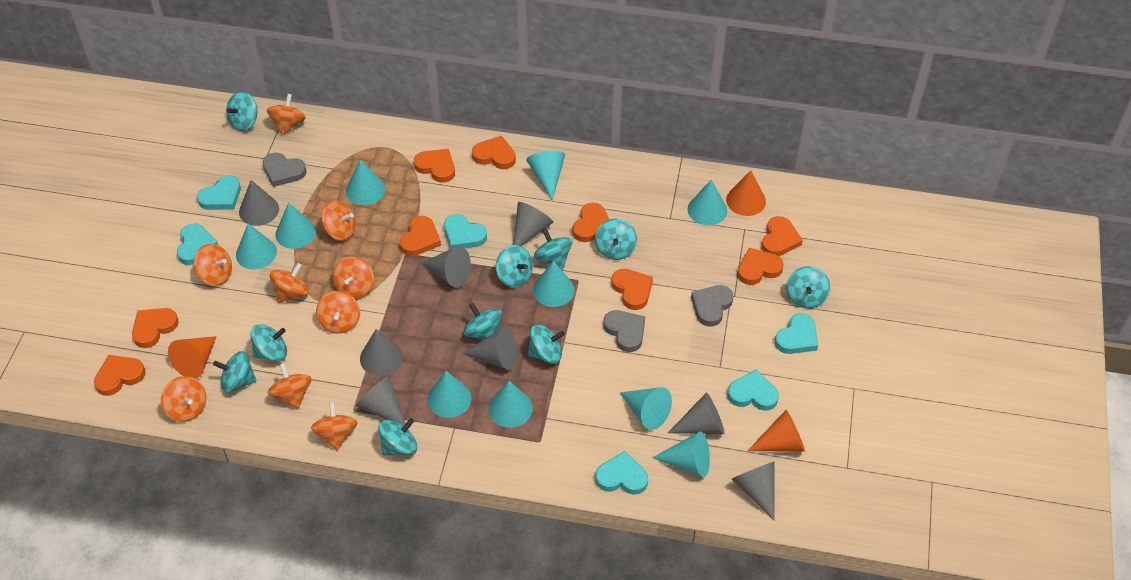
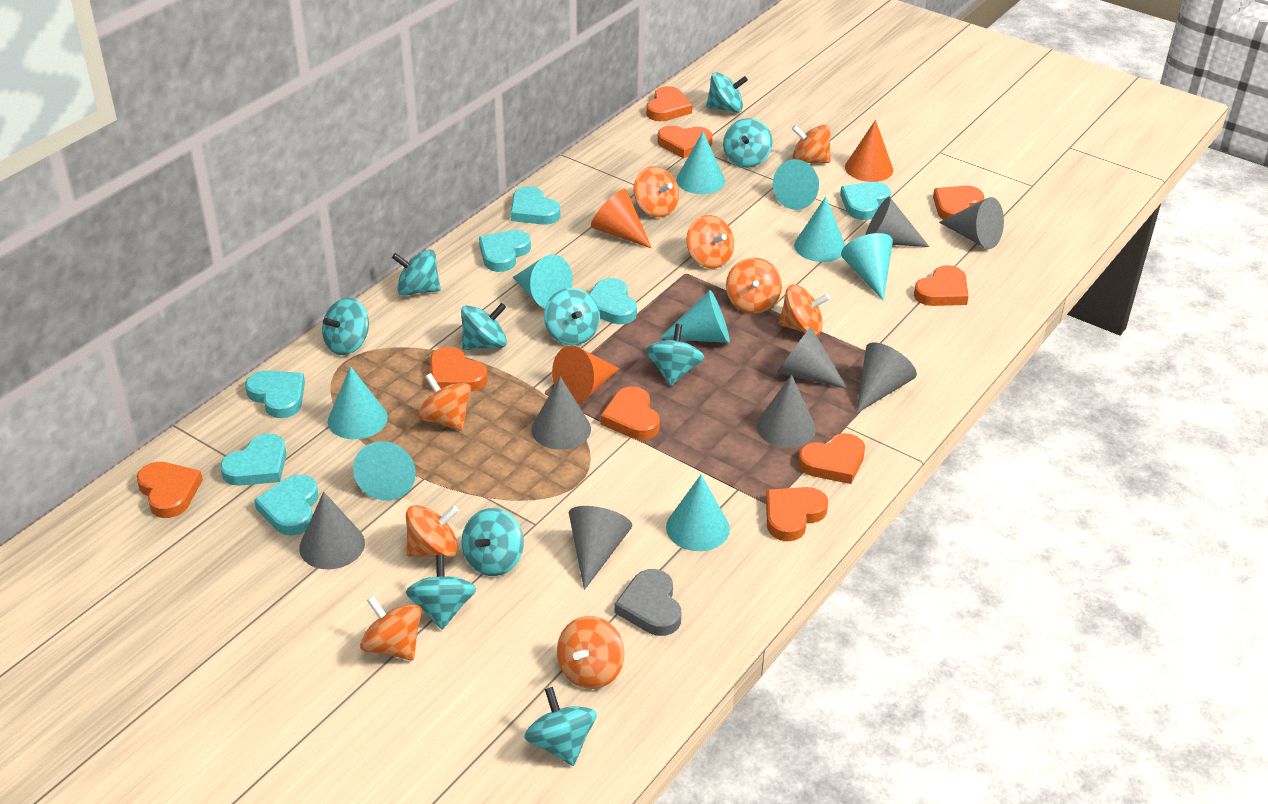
grey heart: 3 -> 1
turquoise cone: 10 -> 9
turquoise heart: 6 -> 7

